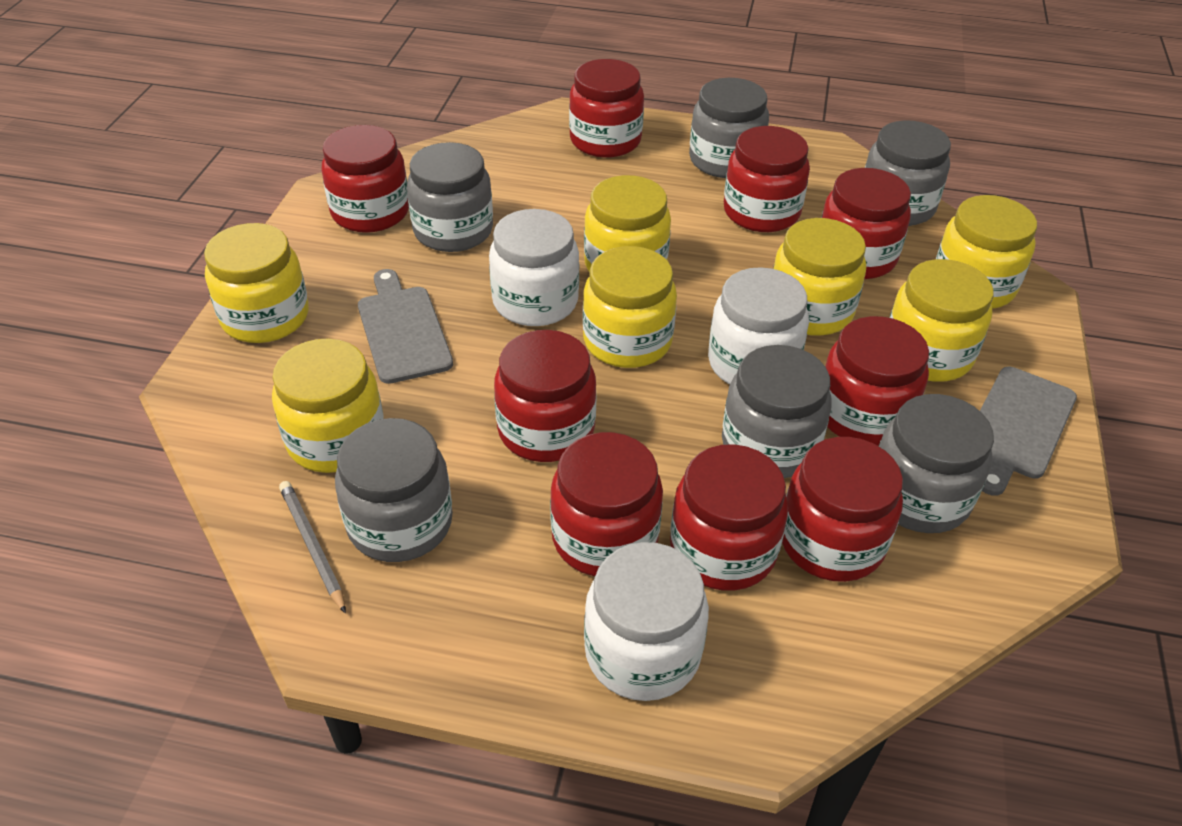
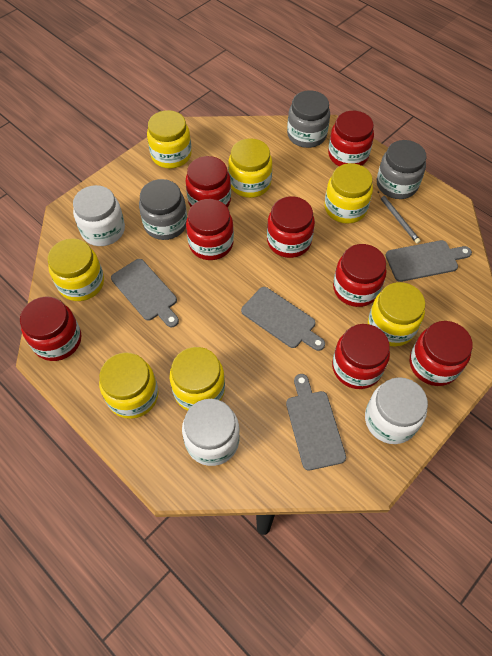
grey cutting board: 2 -> 4
grey jar: 6 -> 3
red jar: 9 -> 8

